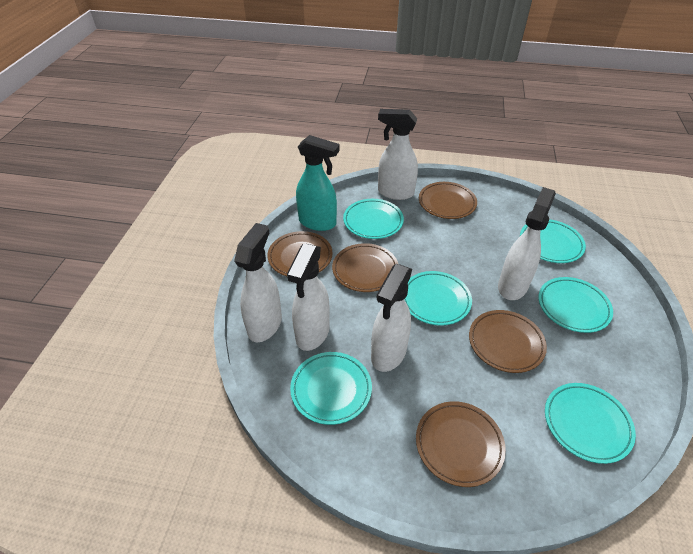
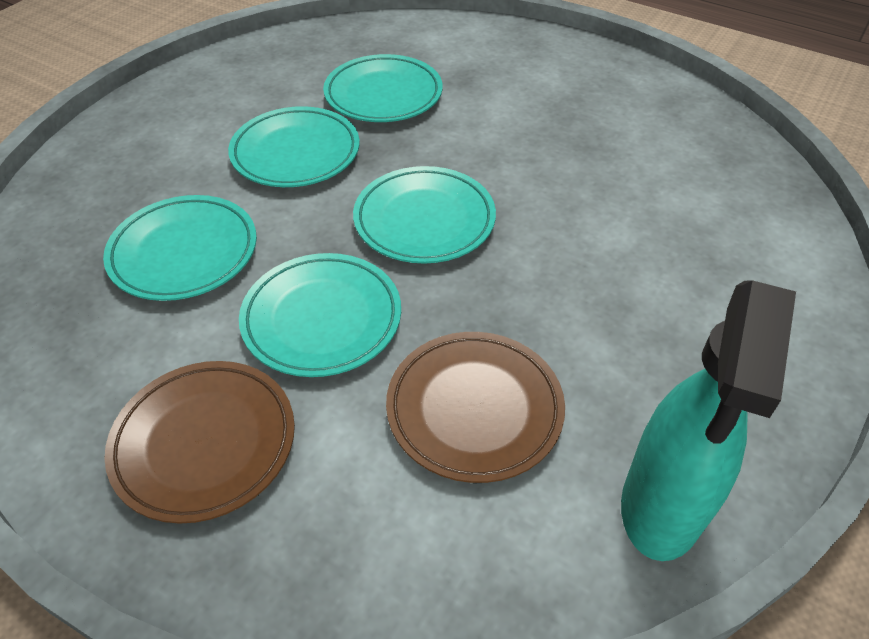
brown plate: 5 -> 2
turquoise plate: 6 -> 5
white spray bottle: 5 -> 0

